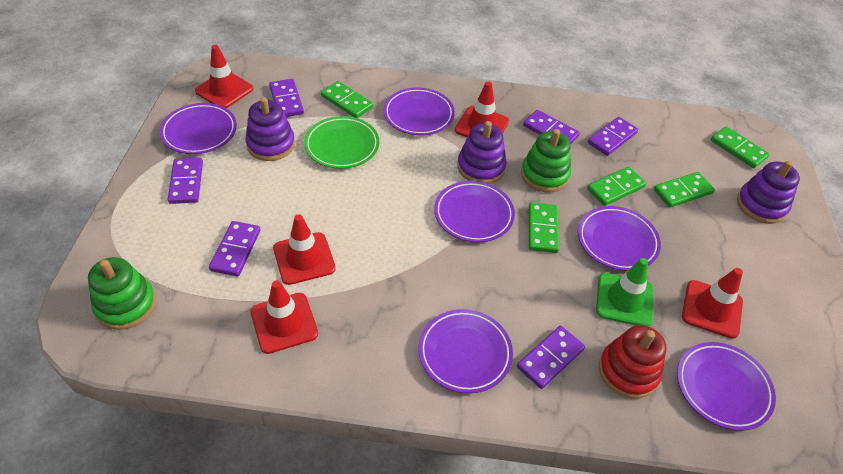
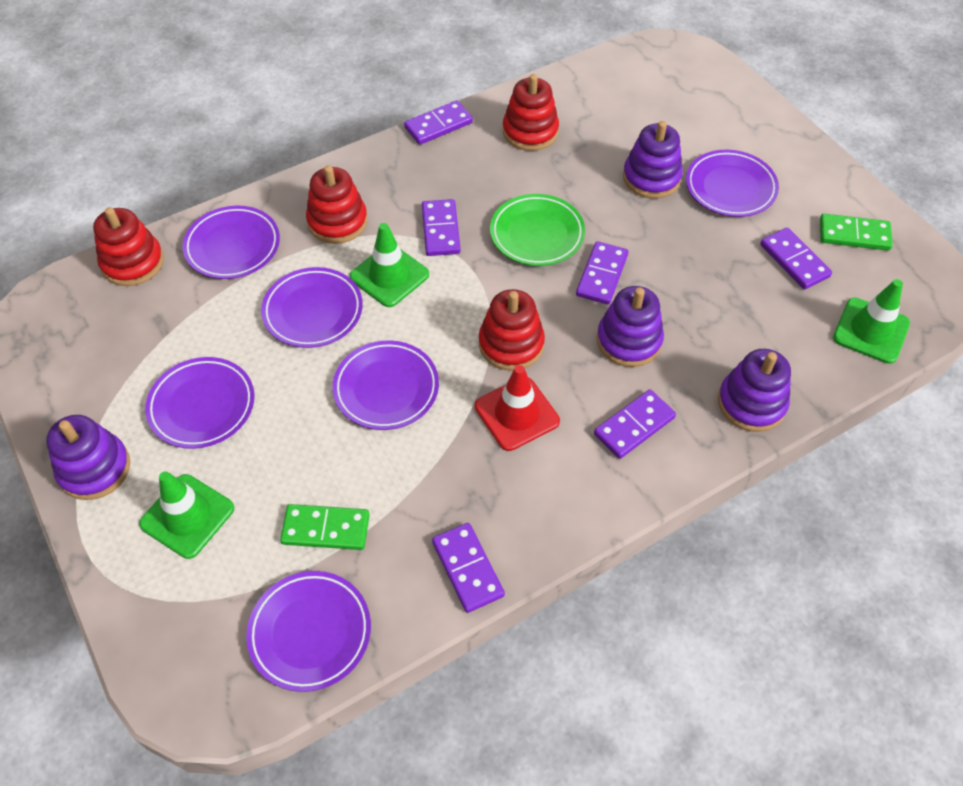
green domino: 5 -> 2
green stacking toy: 2 -> 0
green traffic cone: 1 -> 3
purple stacking toy: 3 -> 4
red stacking toy: 1 -> 4
red traffic cone: 5 -> 1

